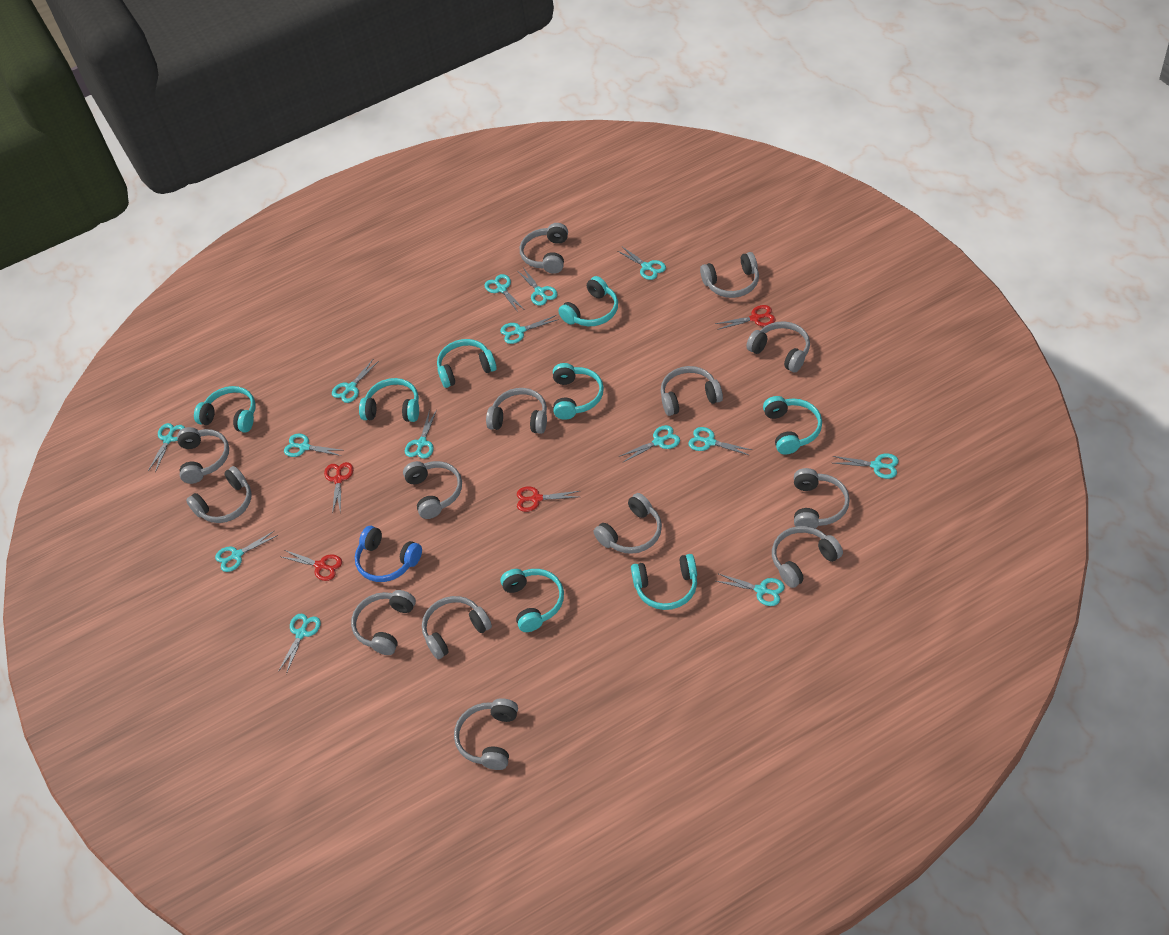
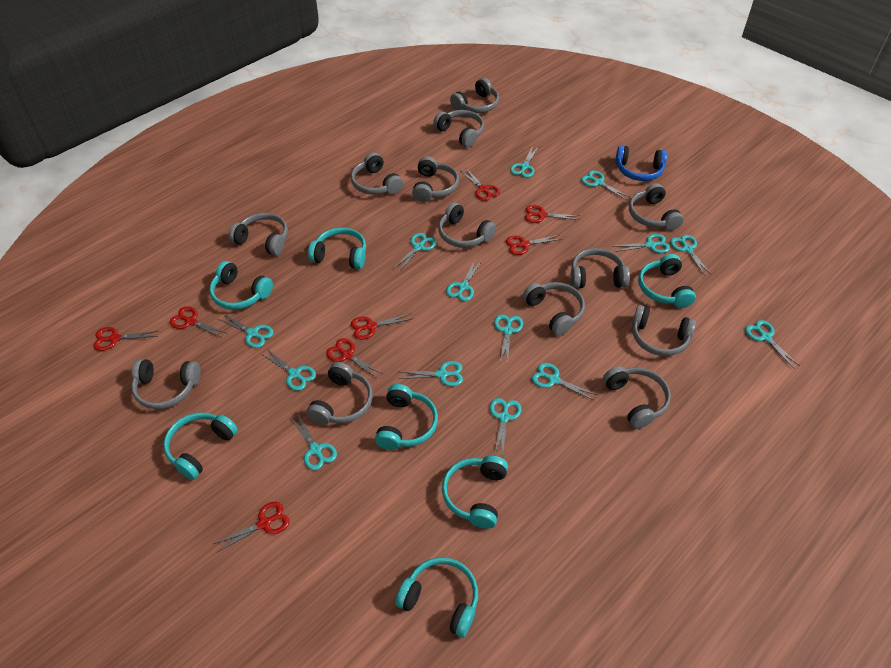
grey headphones: 14 -> 13
red scissors: 4 -> 8
turquoise headphones: 8 -> 7

